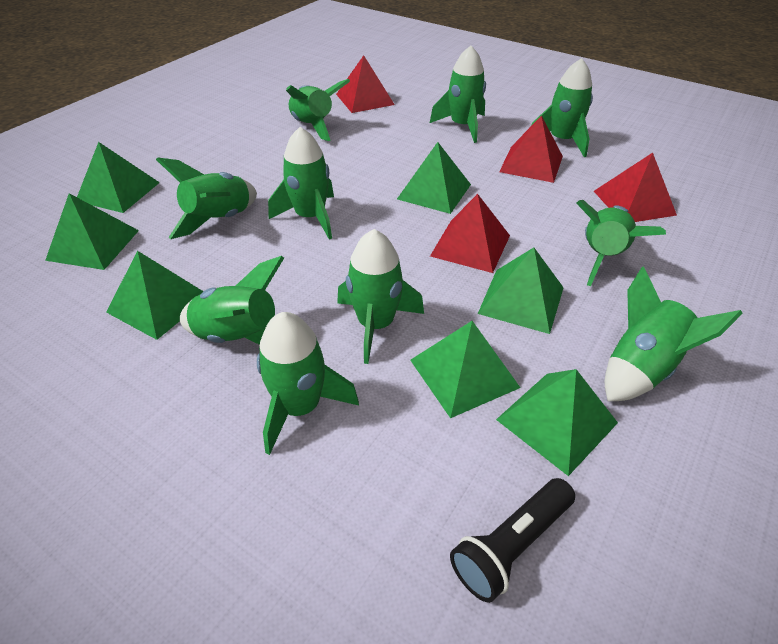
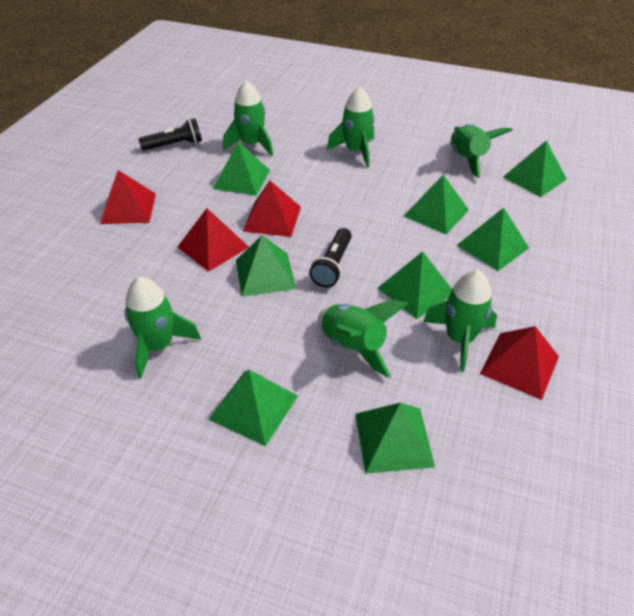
black flashlight: 1 -> 2
green pyramid: 7 -> 8
green rocket: 10 -> 6

